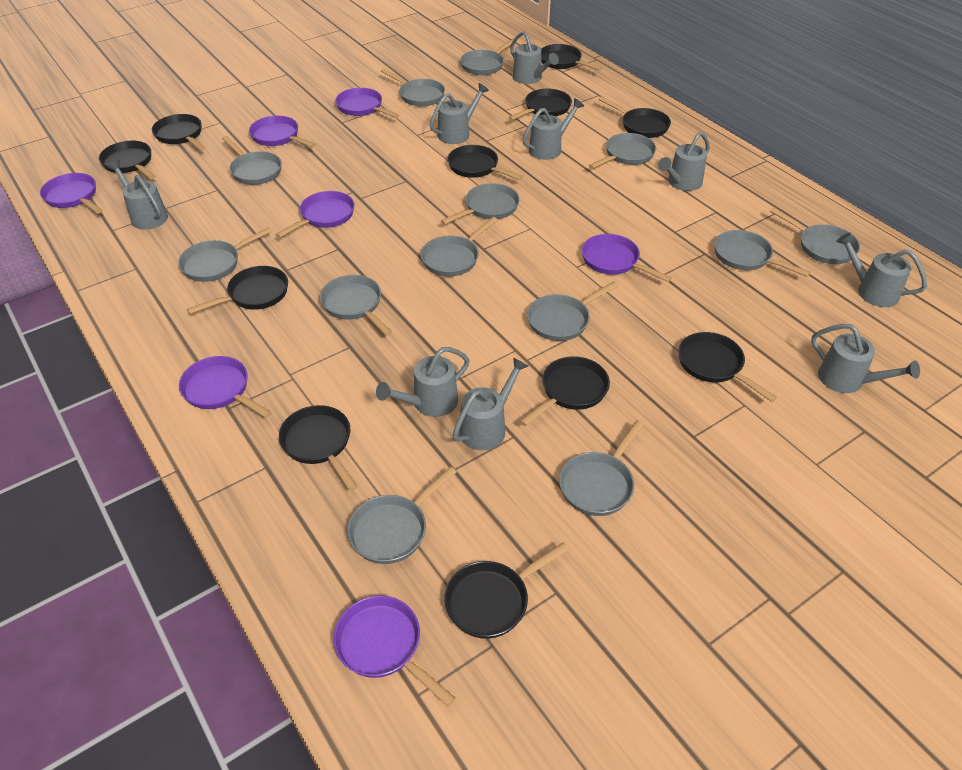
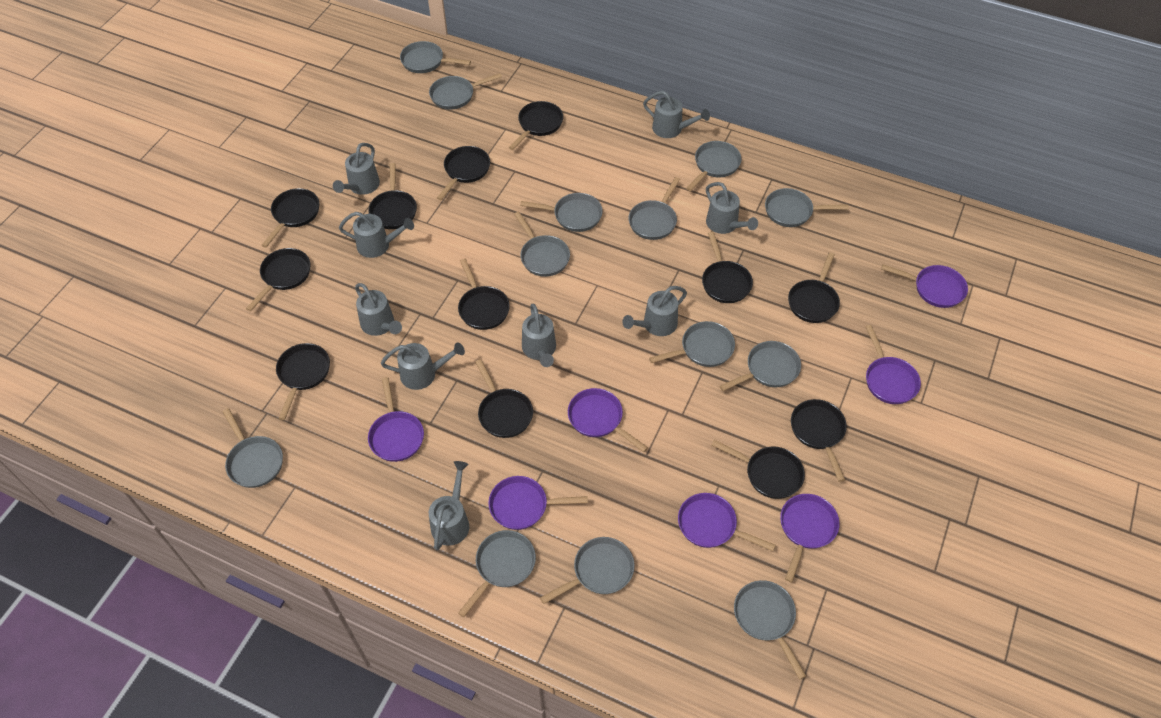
black pan: 11 -> 12

